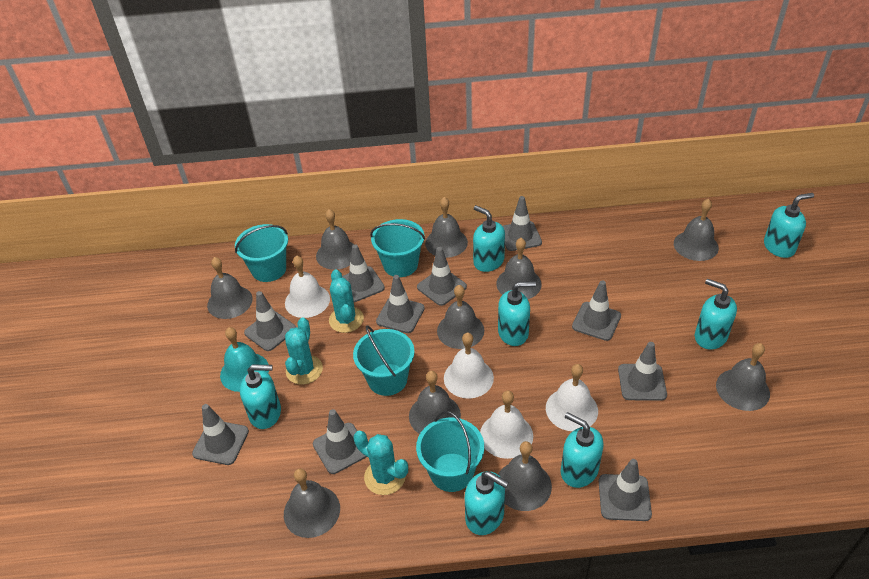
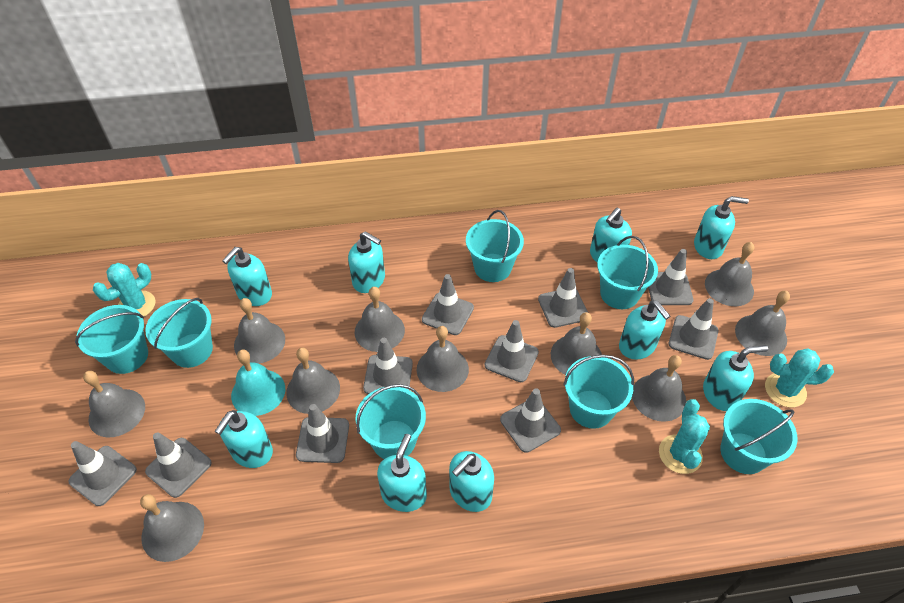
turquoise bucket: 4 -> 7
turquoise soap dispenser: 7 -> 9
white bell: 4 -> 0

